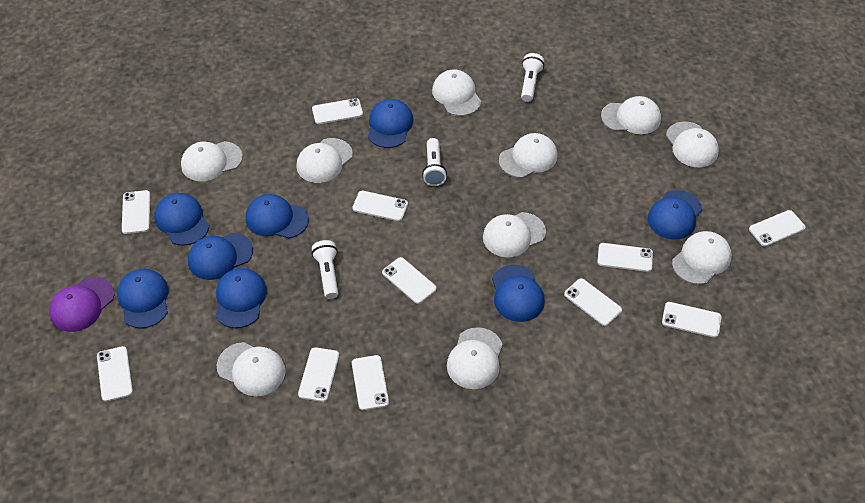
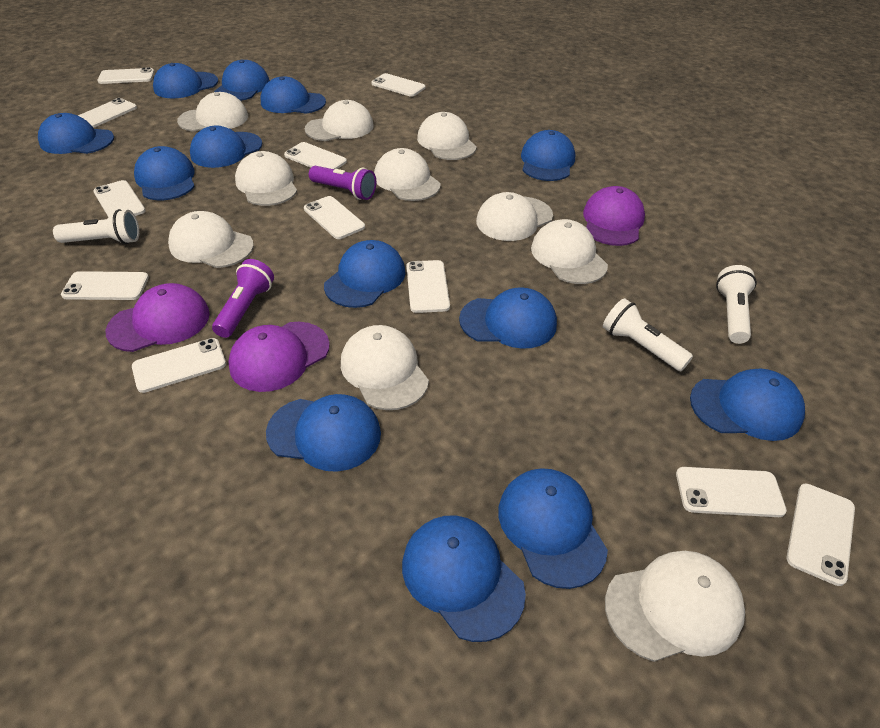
blue cap: 8 -> 13
purple cap: 1 -> 3
purple flashlight: 0 -> 2

